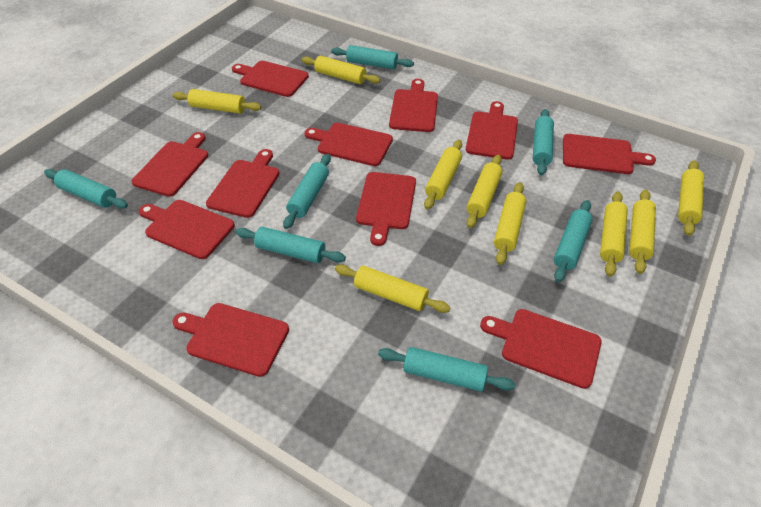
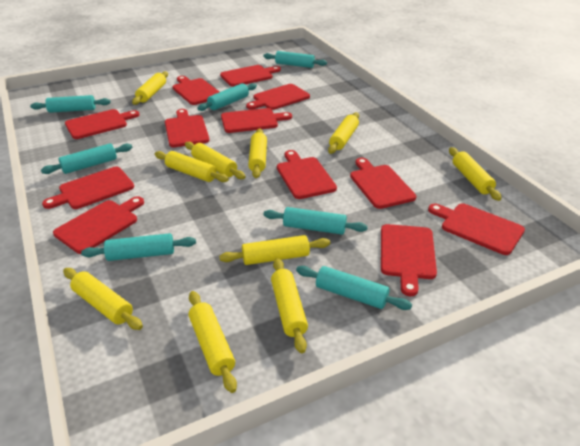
red cutting board: 11 -> 12
yellow rolling pin: 9 -> 10

